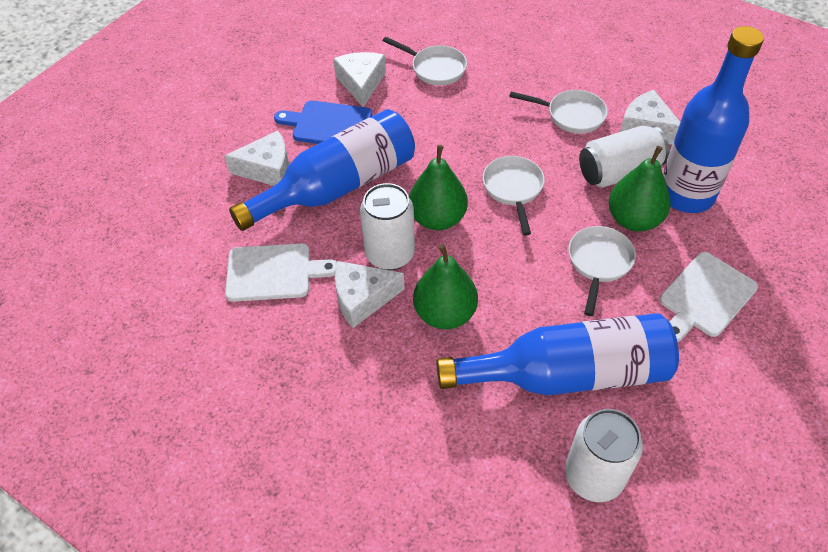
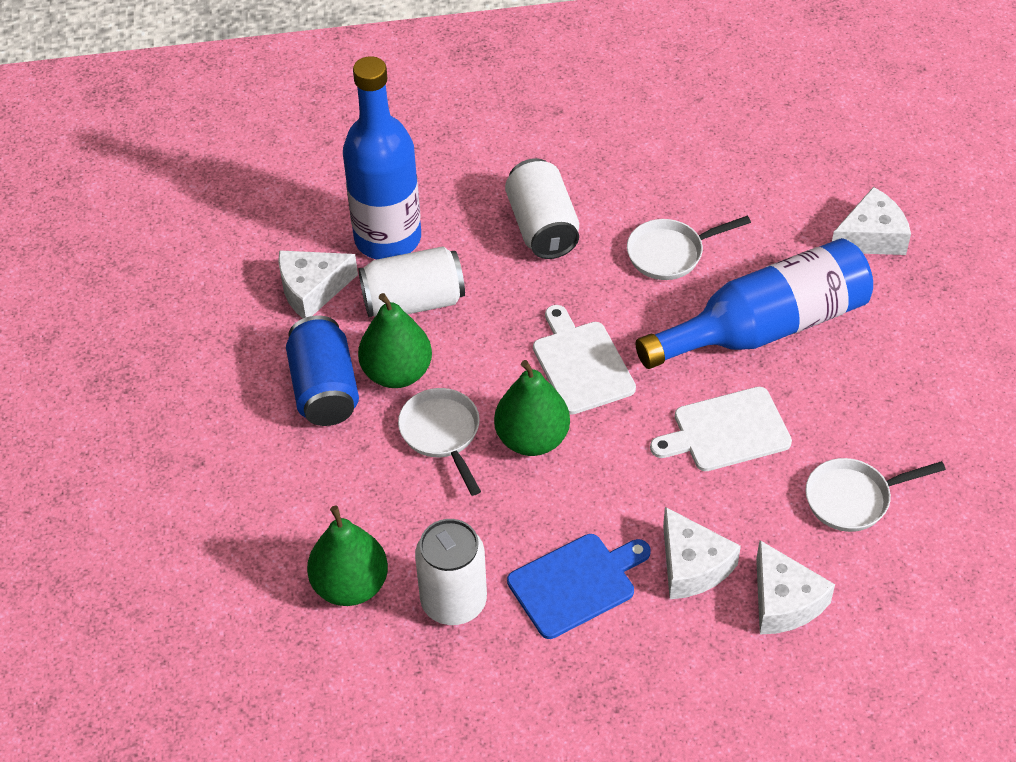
blue bottle: 3 -> 2
blue can: 0 -> 1
white pan: 4 -> 3

